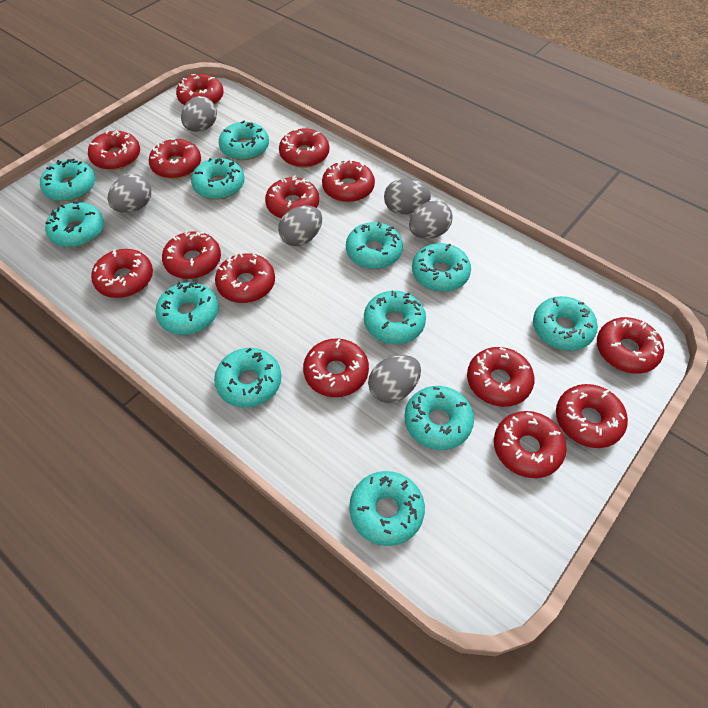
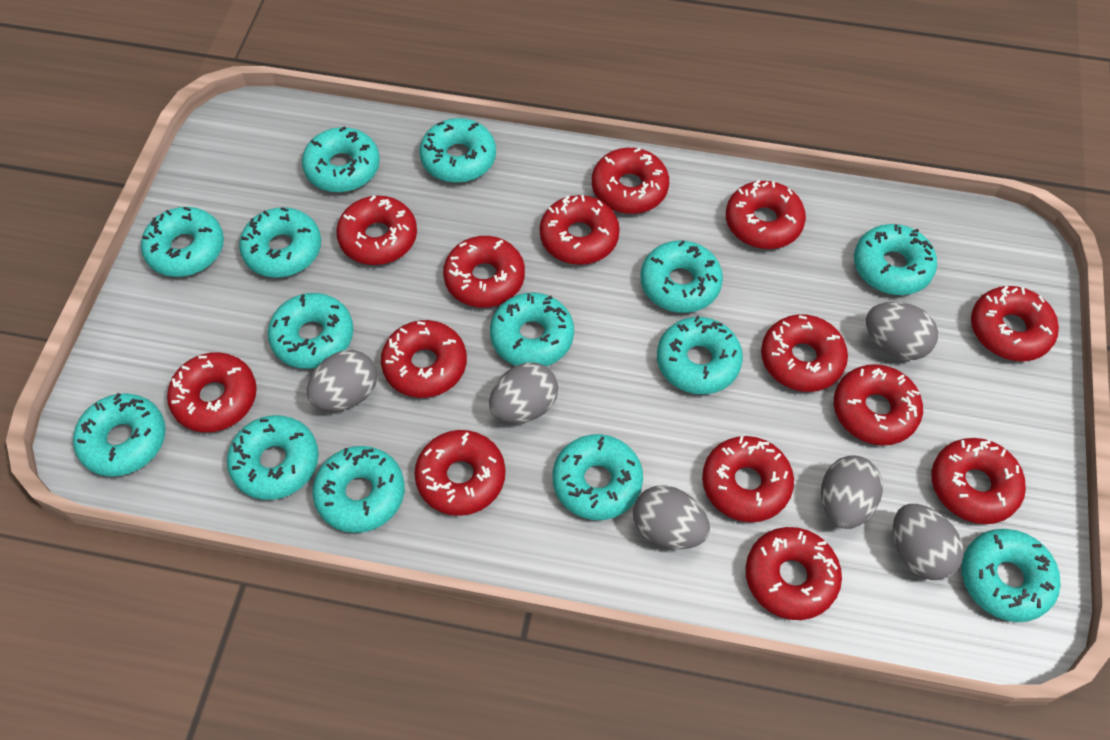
turquoise donut: 12 -> 14

